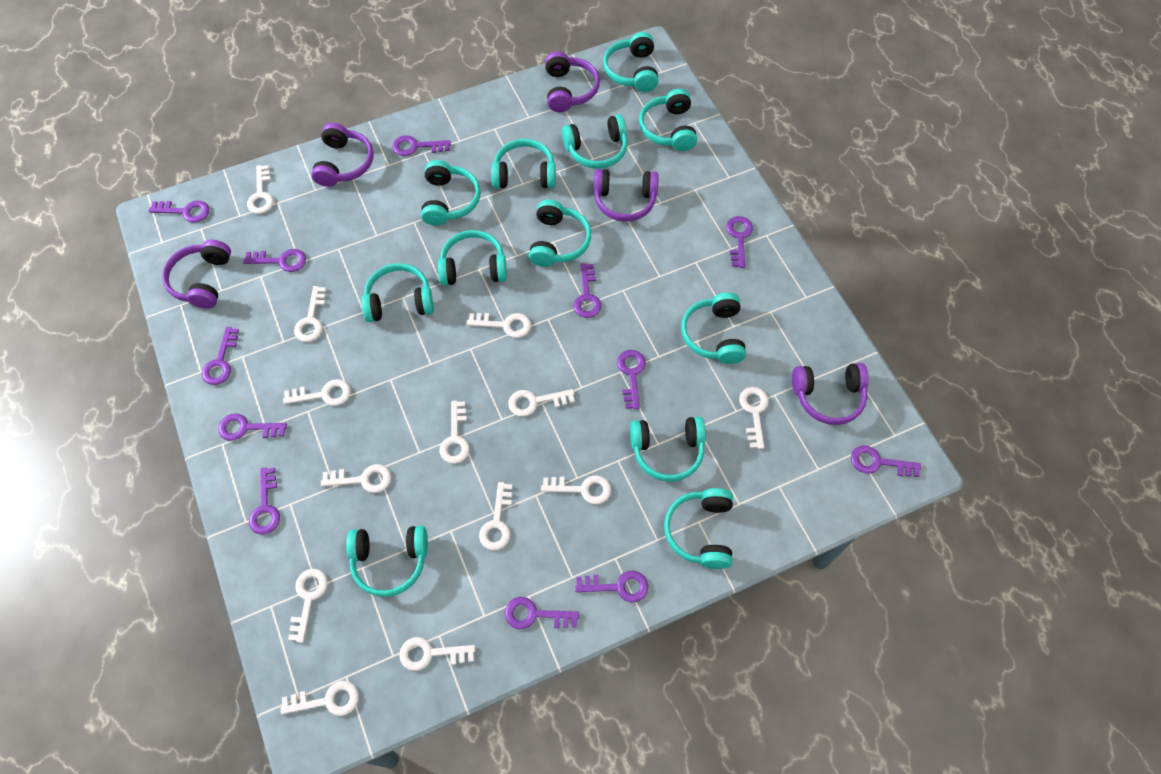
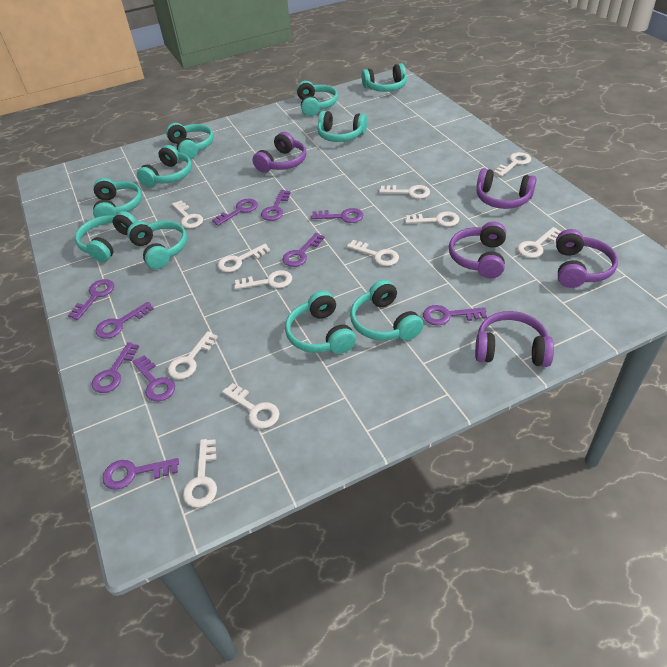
purple key: 12 -> 10
turquoise headphones: 12 -> 10
white key: 13 -> 11

